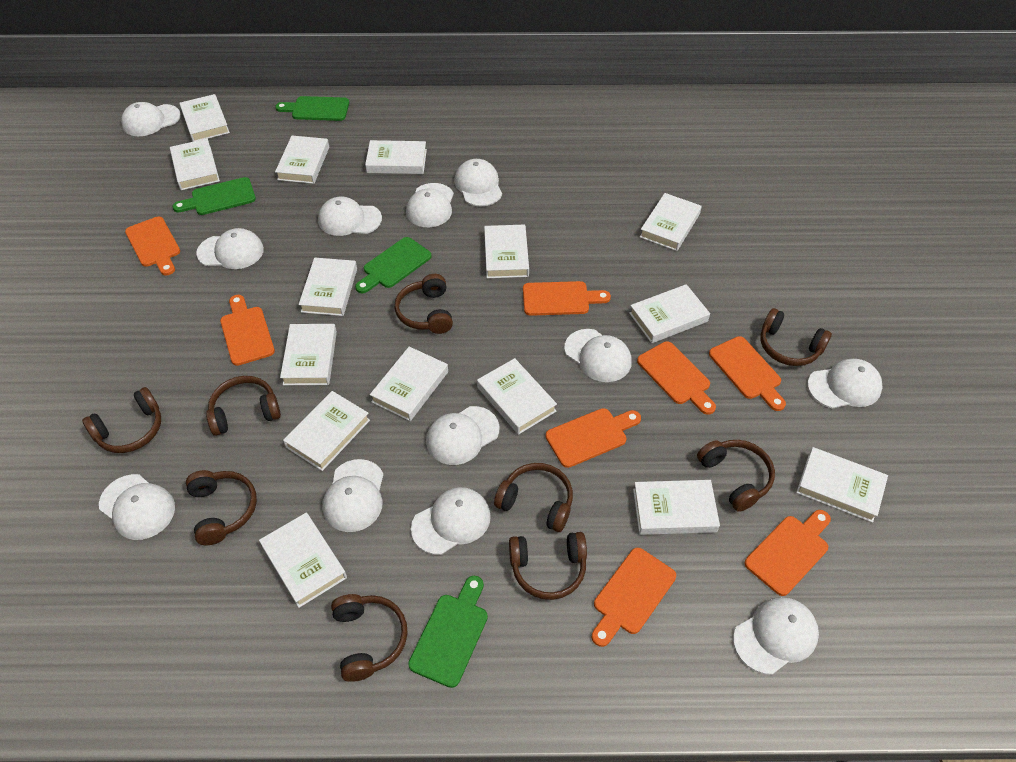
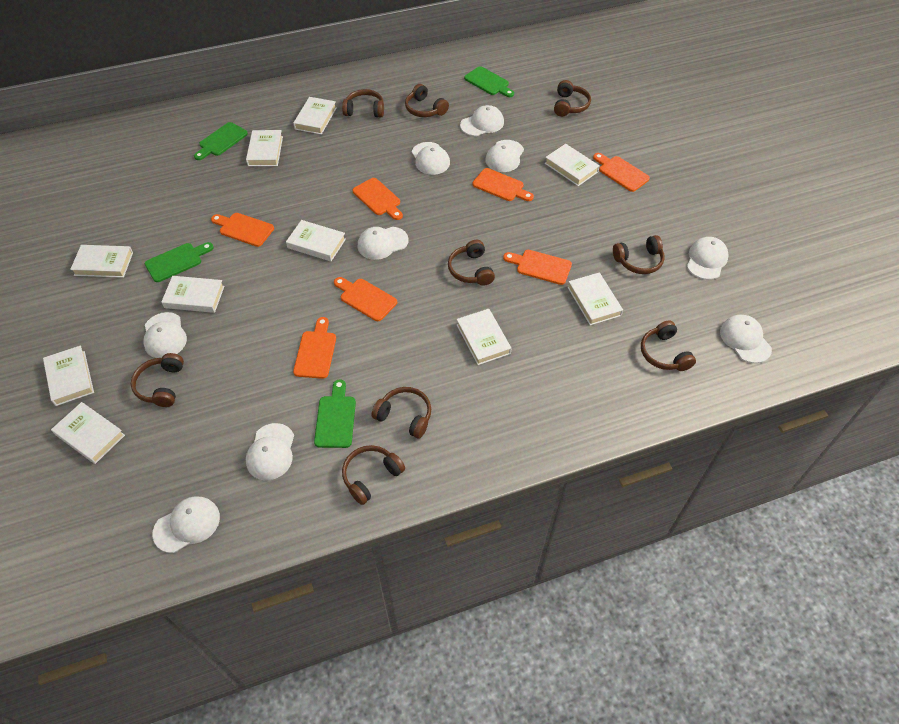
orange cutting board: 8 -> 7
white book: 15 -> 10
white cap: 12 -> 9

